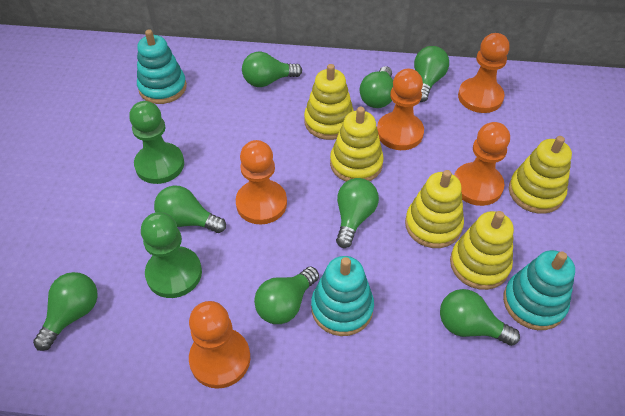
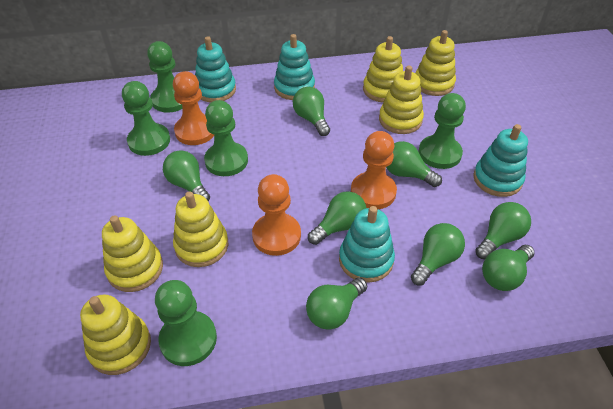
green pawn: 2 -> 5
orange pawn: 5 -> 3
turquoise stacking toy: 3 -> 4
yellow stacking toy: 5 -> 6

